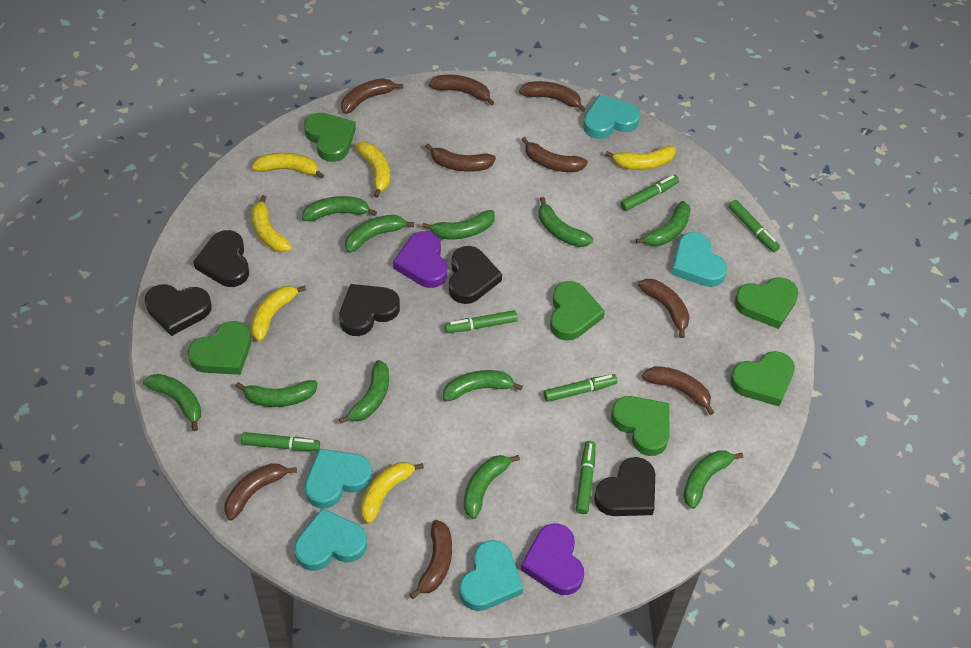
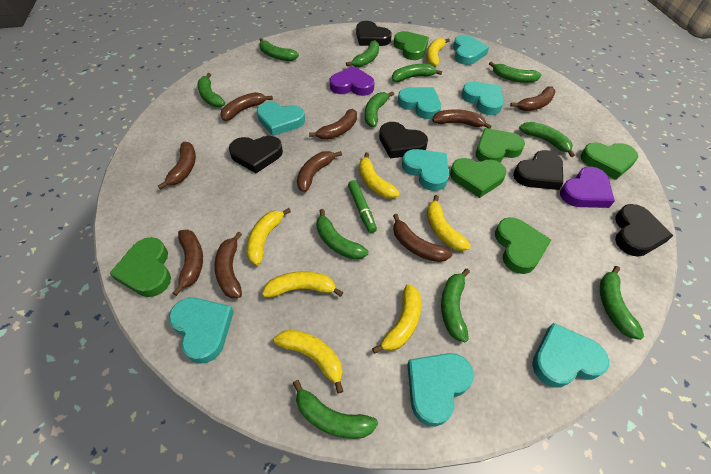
green marker: 6 -> 1
turquoise heart: 5 -> 8
yellow banana: 6 -> 7

